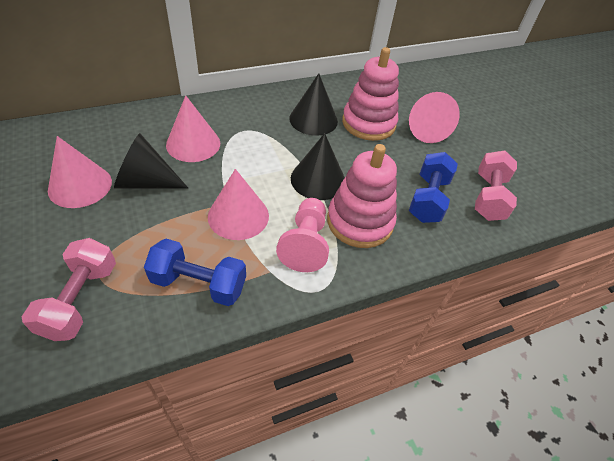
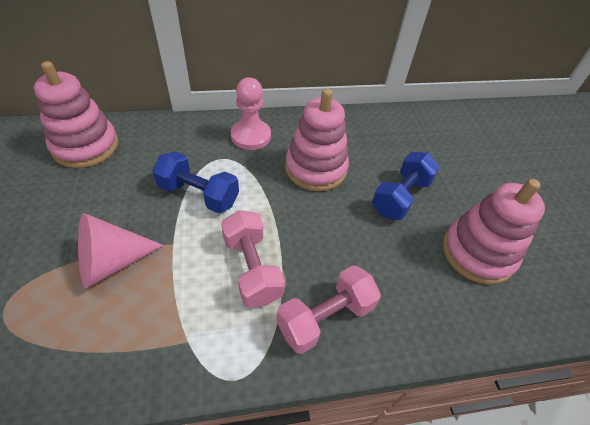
black cone: 3 -> 0
pink cone: 4 -> 1
pink stacking toy: 2 -> 3

